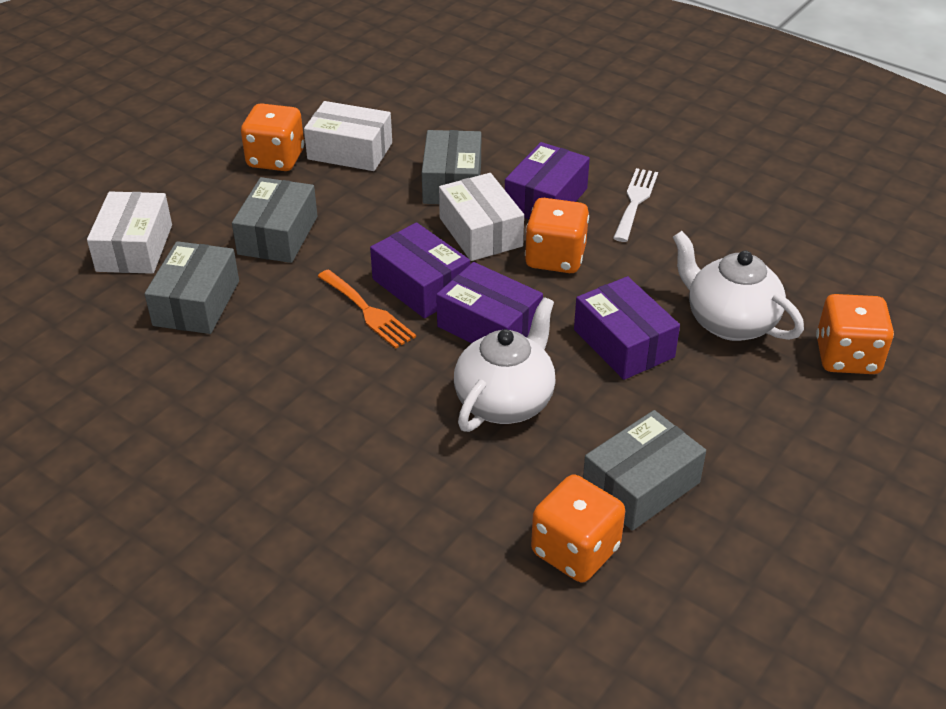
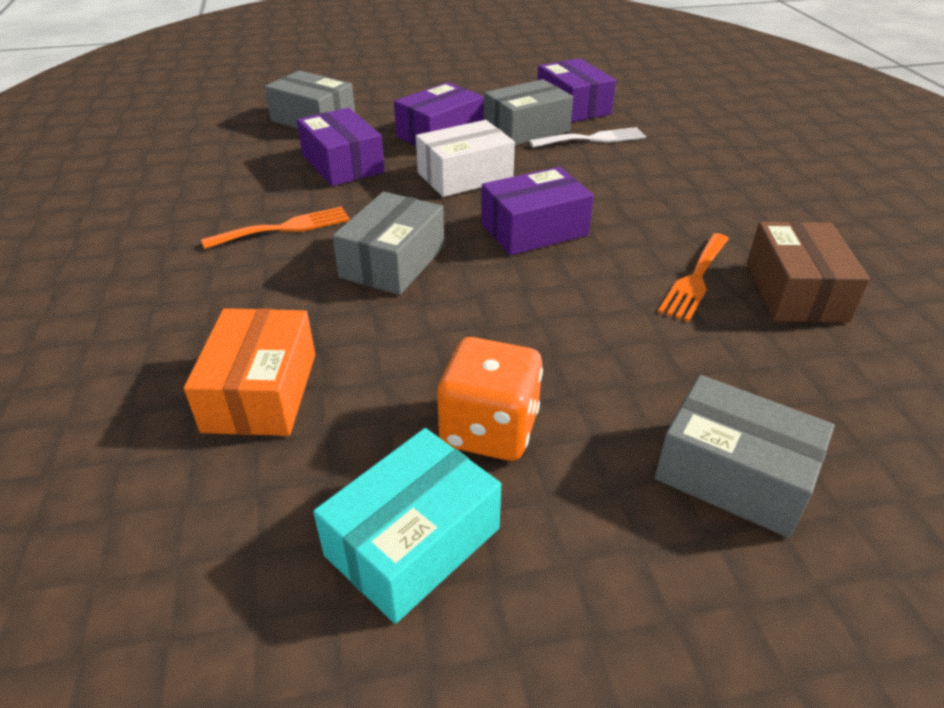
brown box: 0 -> 1
orange box: 0 -> 1
orange dice: 4 -> 1
orange fork: 1 -> 2
turquoise box: 0 -> 1
white box: 3 -> 1
white teapot: 2 -> 0

